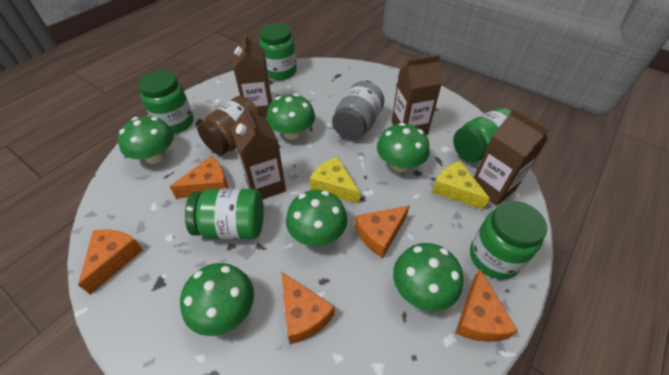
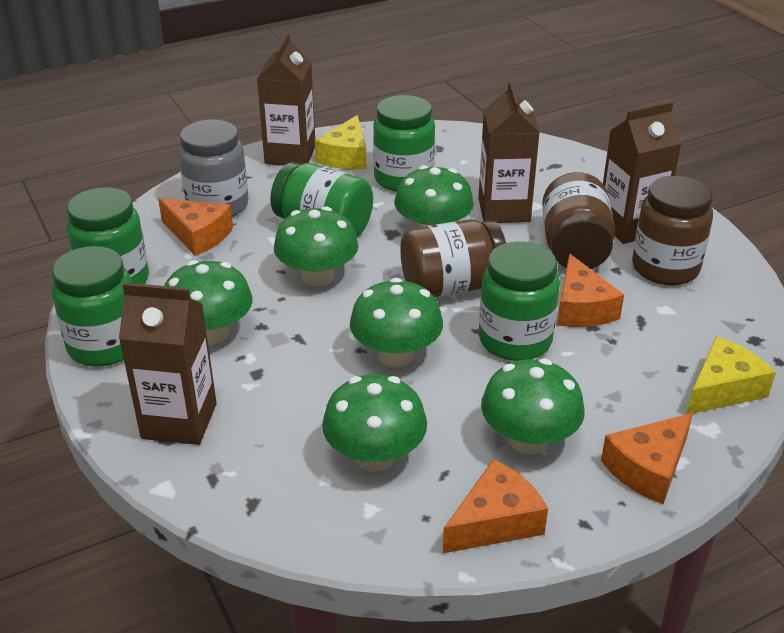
brown jar: 1 -> 3
orange cheese: 5 -> 4

